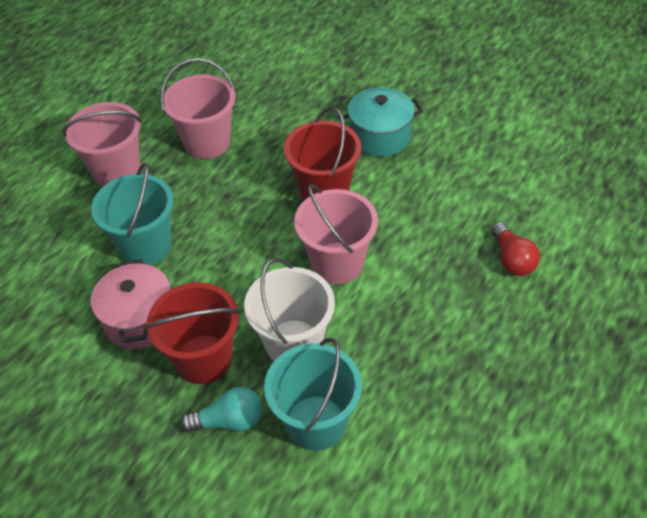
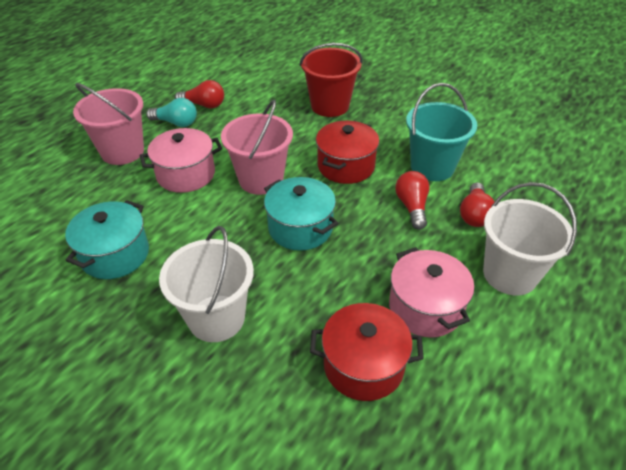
pink bucket: 3 -> 2
pink pot: 1 -> 2
red bucket: 2 -> 1
red light bulb: 1 -> 3
red pot: 0 -> 2
turquoise bucket: 2 -> 1
turquoise pot: 1 -> 2
white bucket: 1 -> 2

